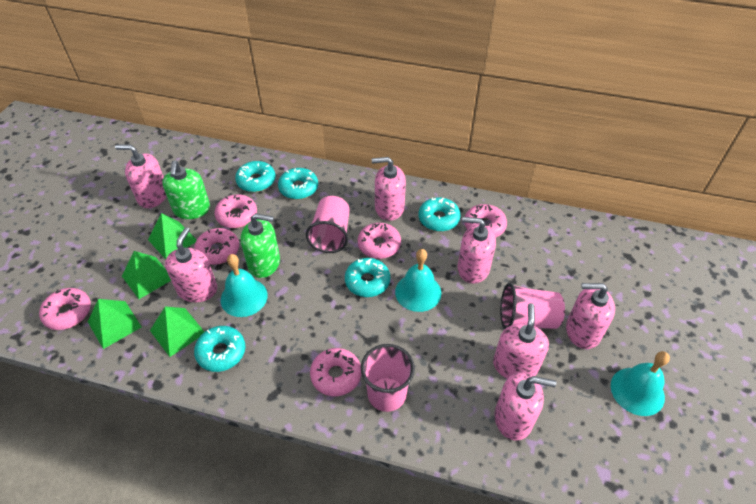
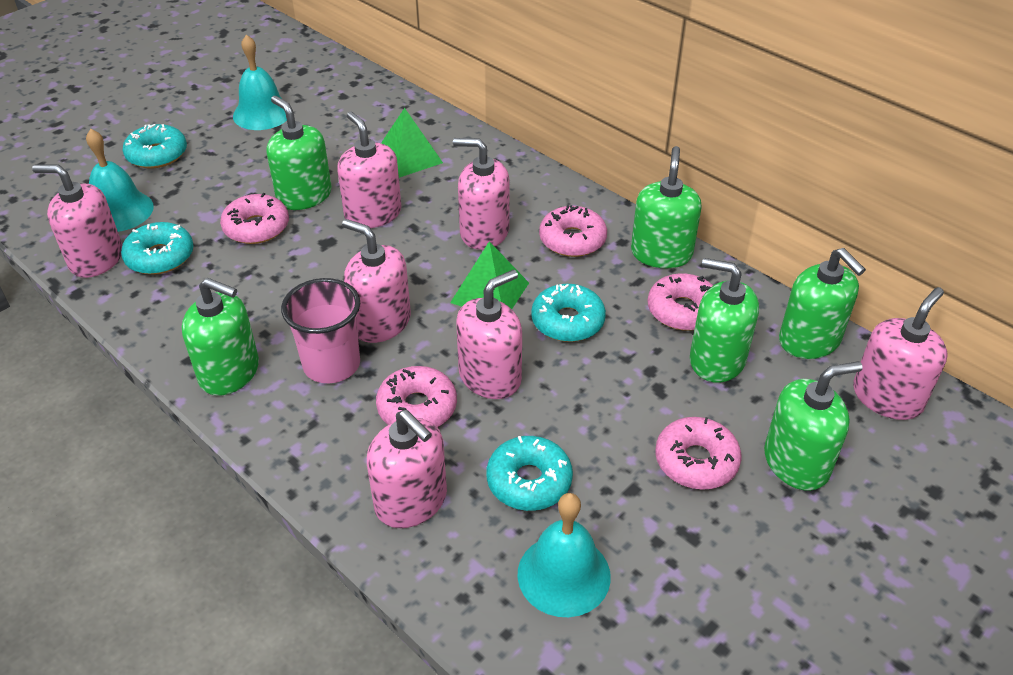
green pyramid: 4 -> 2
green soap dispenser: 2 -> 6
pink cup: 3 -> 1
pink donut: 6 -> 5
turquoise donut: 5 -> 4

